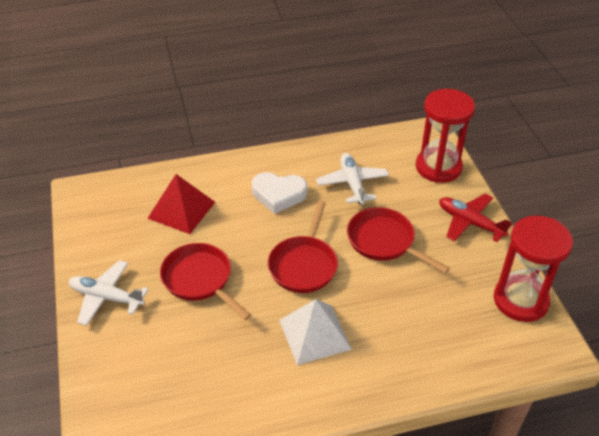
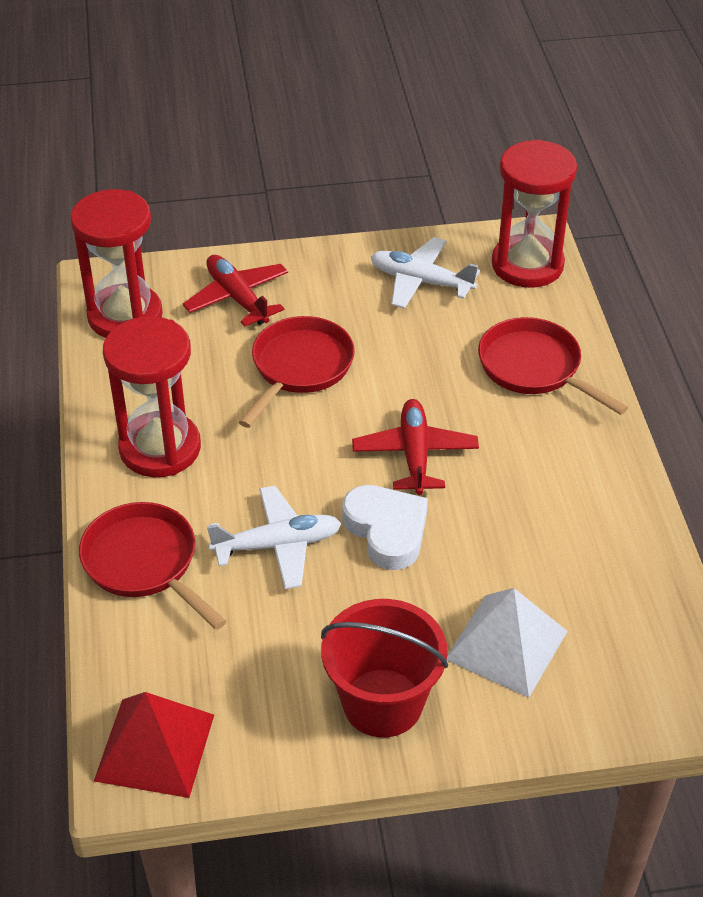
red bucket: 0 -> 1
red hourglass: 2 -> 3
red plane: 1 -> 2

